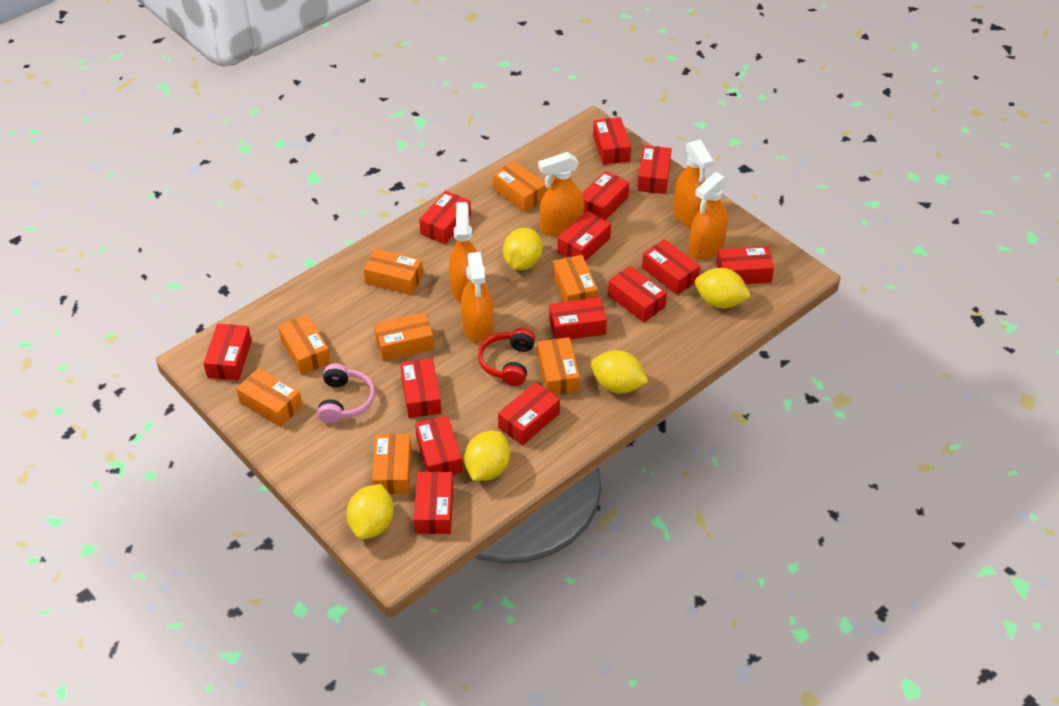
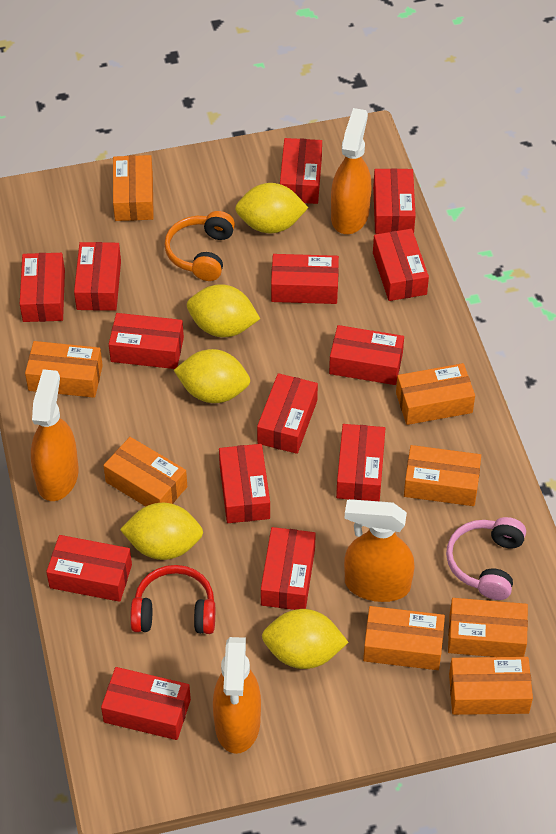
orange headphones: 0 -> 1
orange spray bottle: 5 -> 4

